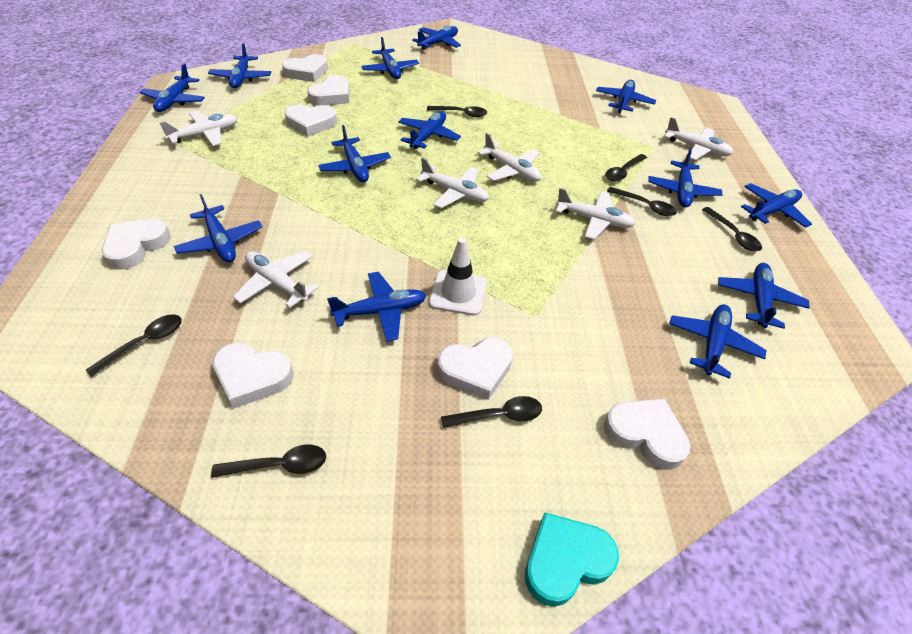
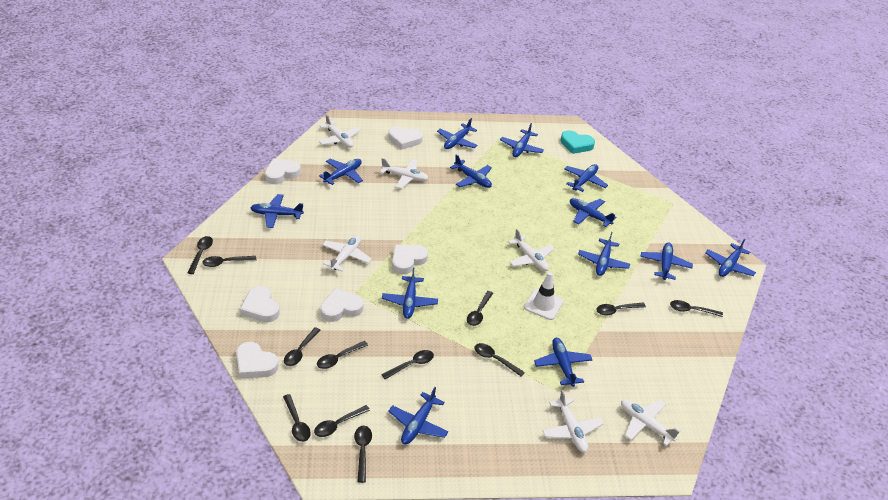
black spoon: 7 -> 12
white heart: 7 -> 6

